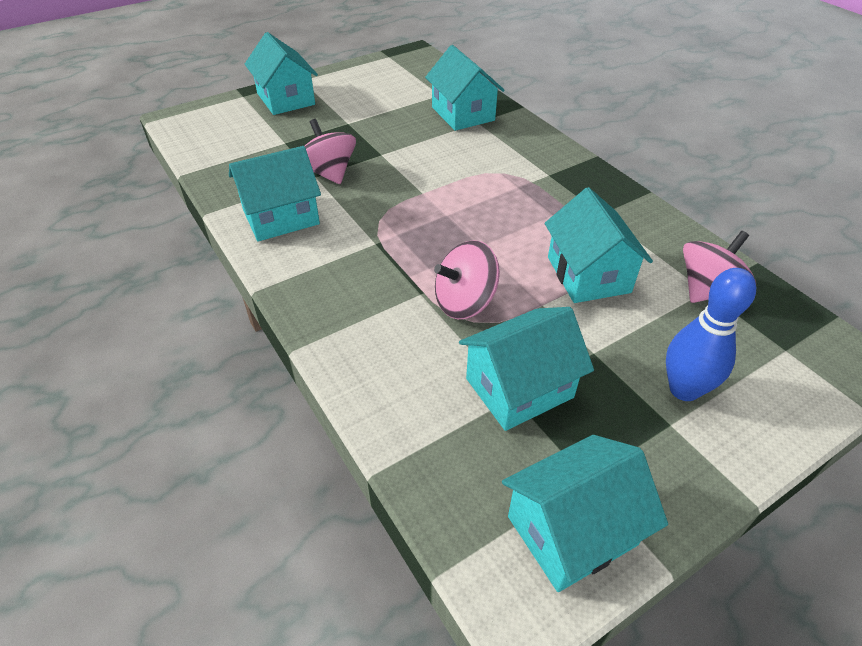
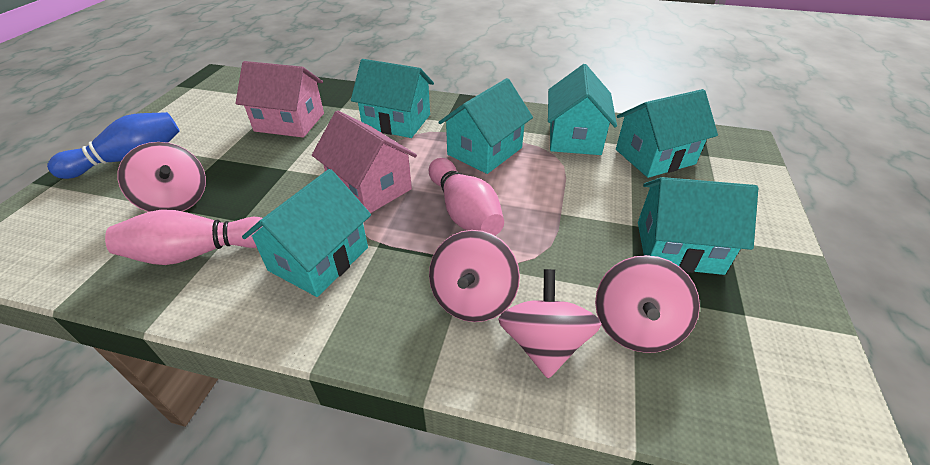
pink bowling pin: 0 -> 2
pink house: 0 -> 2
pink spinning top: 3 -> 4

